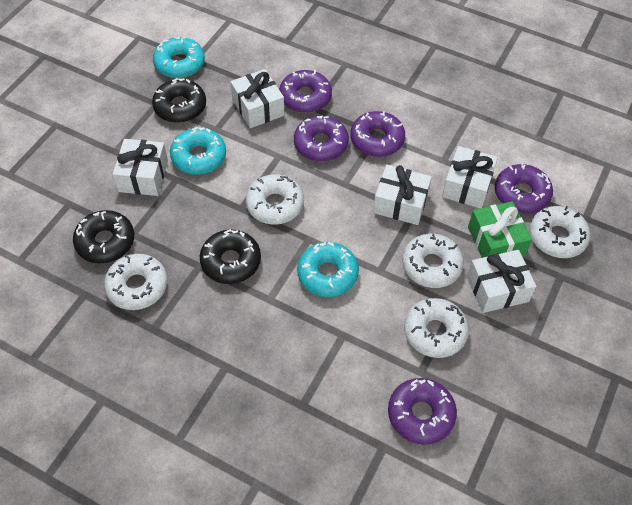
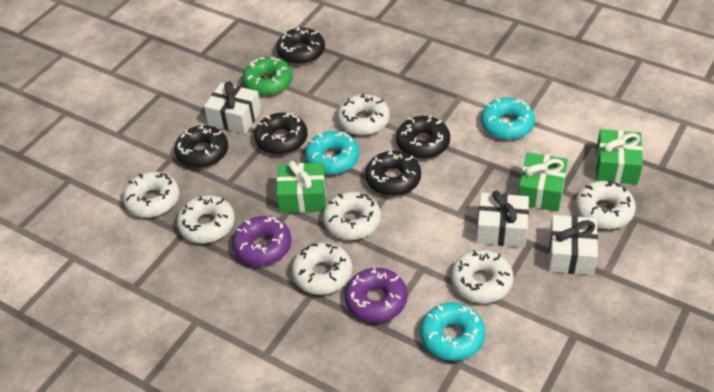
black donut: 3 -> 5
green donut: 0 -> 1
green gift: 1 -> 3
purple donut: 5 -> 2
white donut: 5 -> 7
white gift: 5 -> 3

